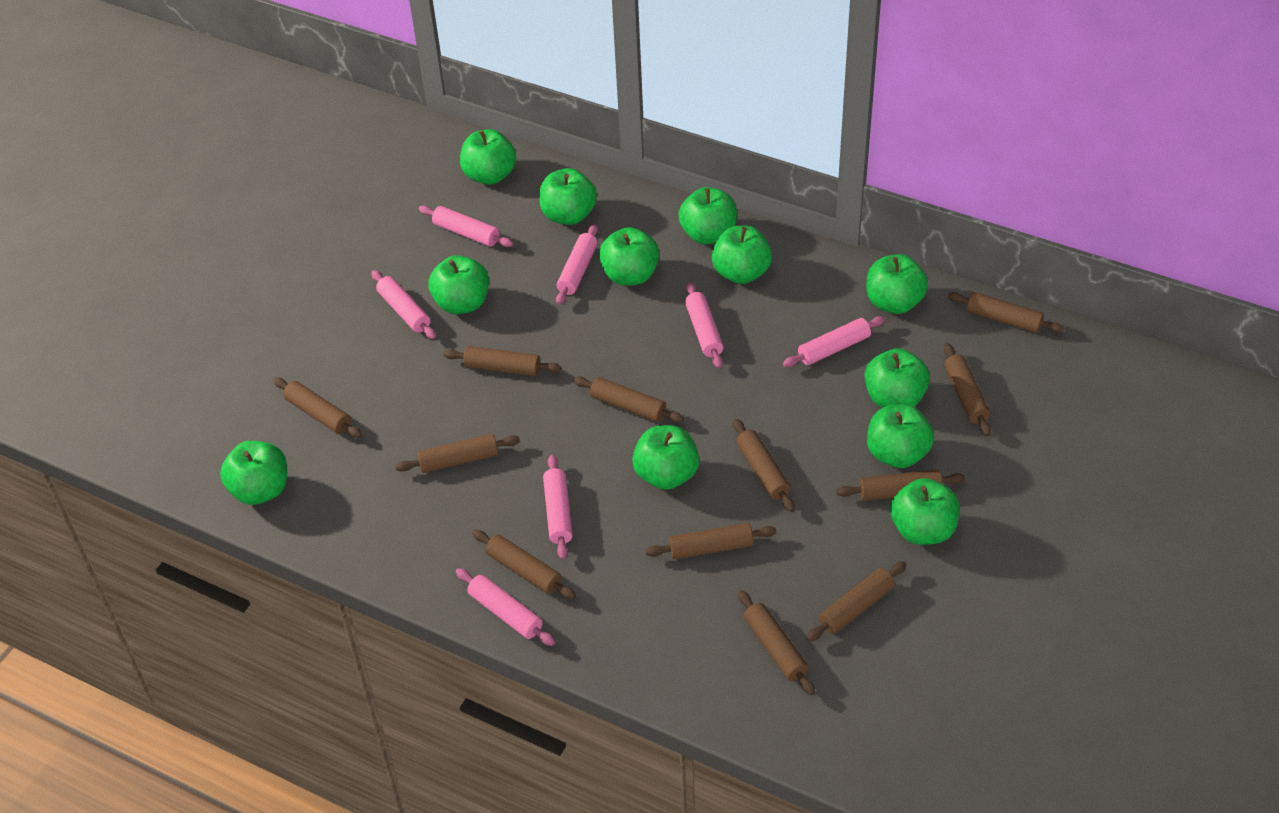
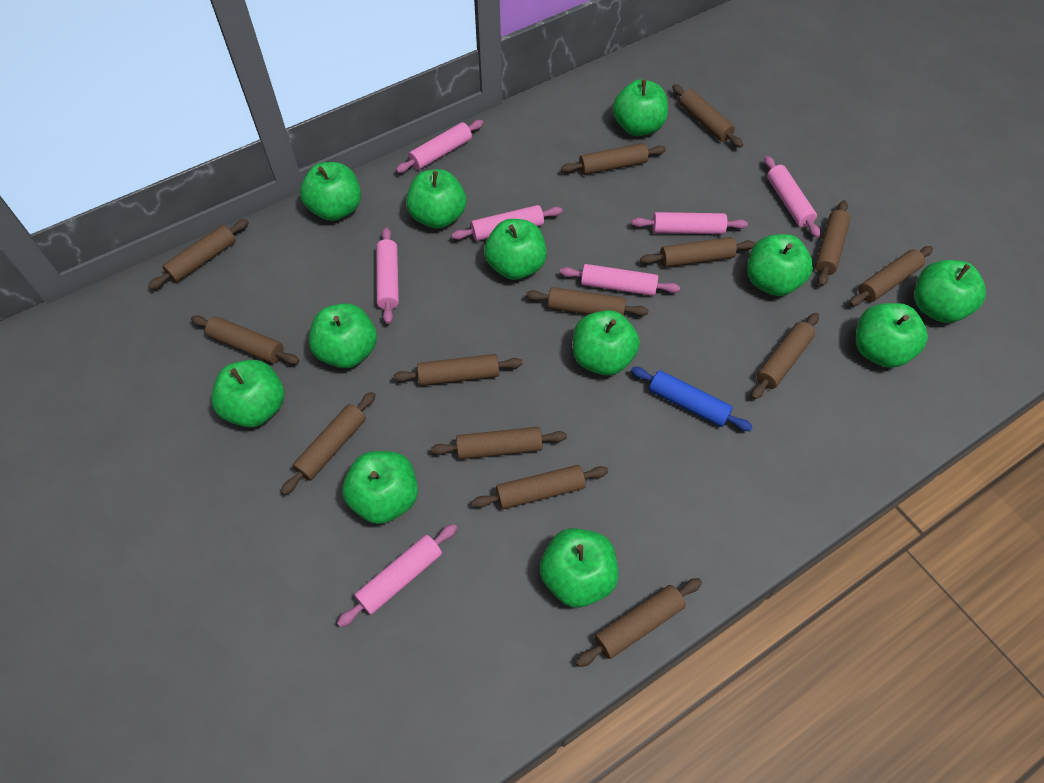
blue rolling pin: 0 -> 1
brown rolling pin: 12 -> 14

